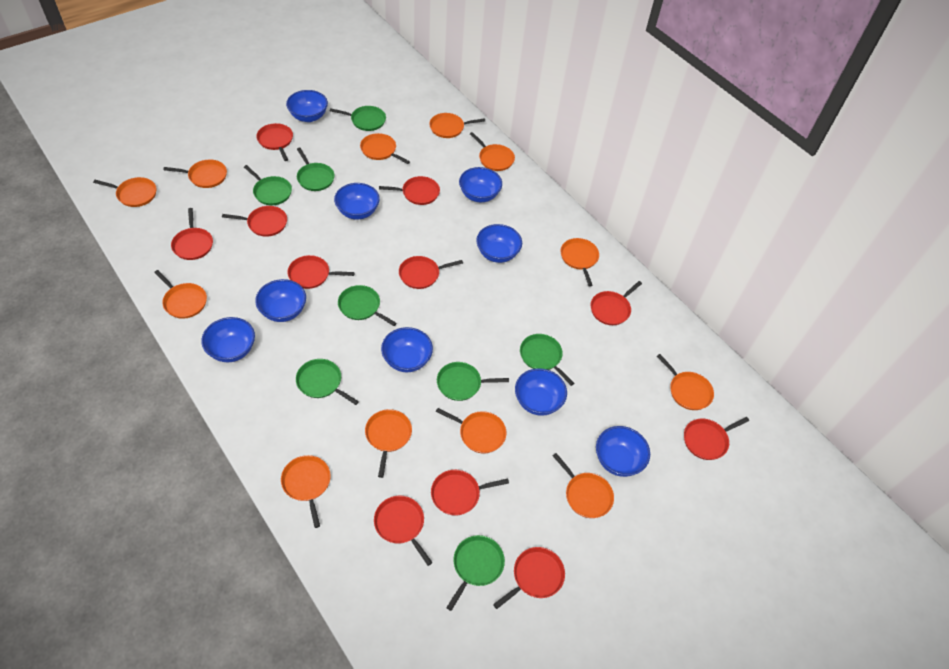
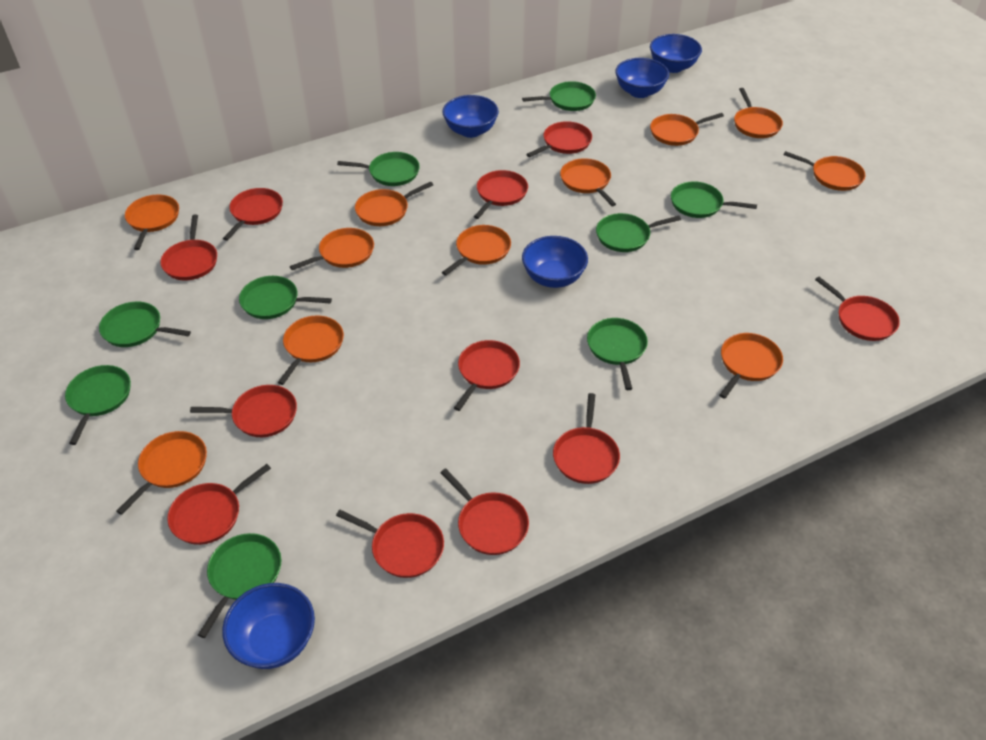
blue bowl: 9 -> 5
green pan: 8 -> 9
orange pan: 12 -> 11

